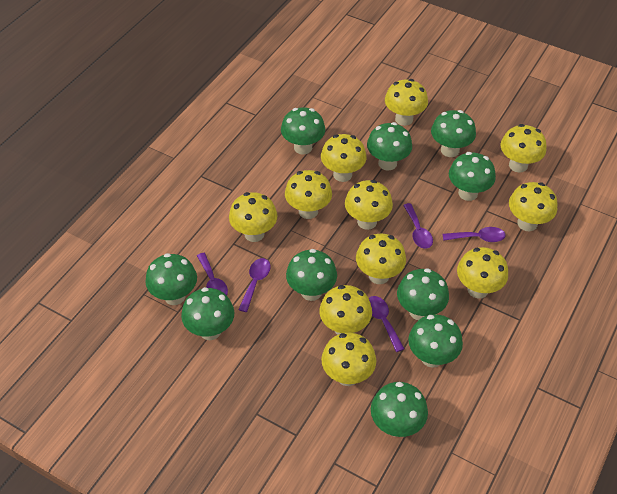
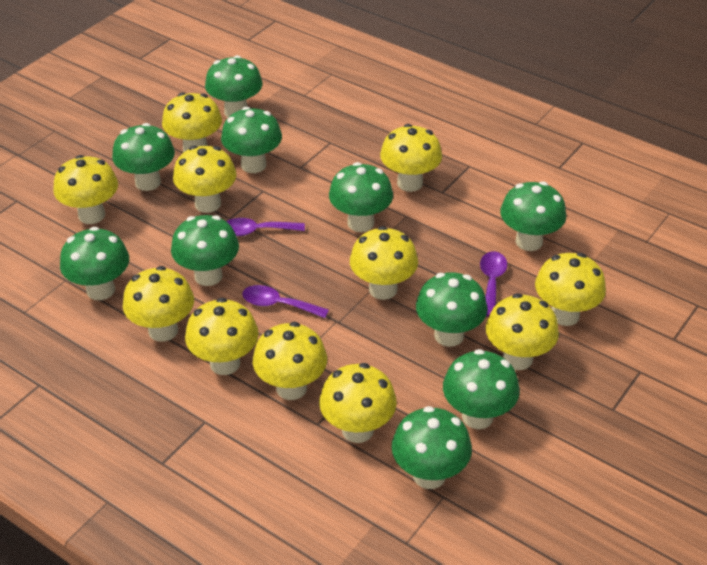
purple spoon: 5 -> 3

